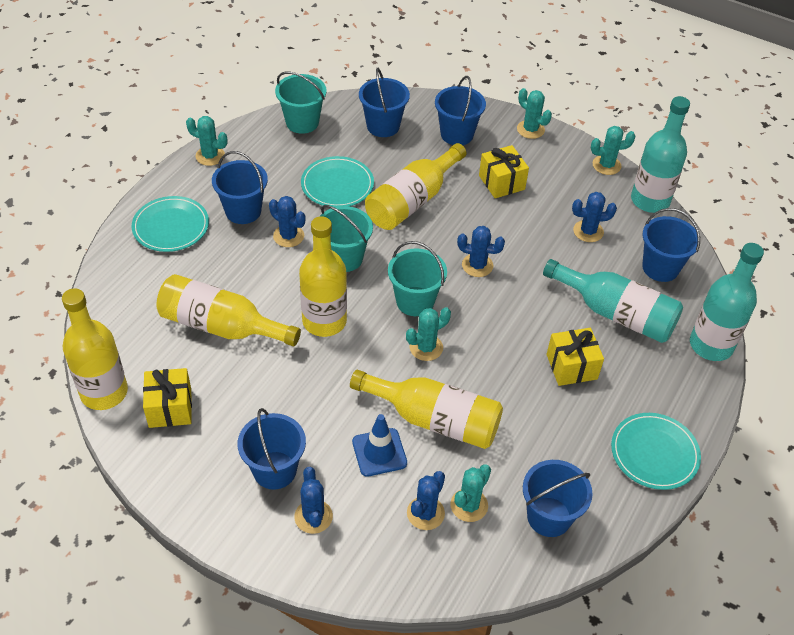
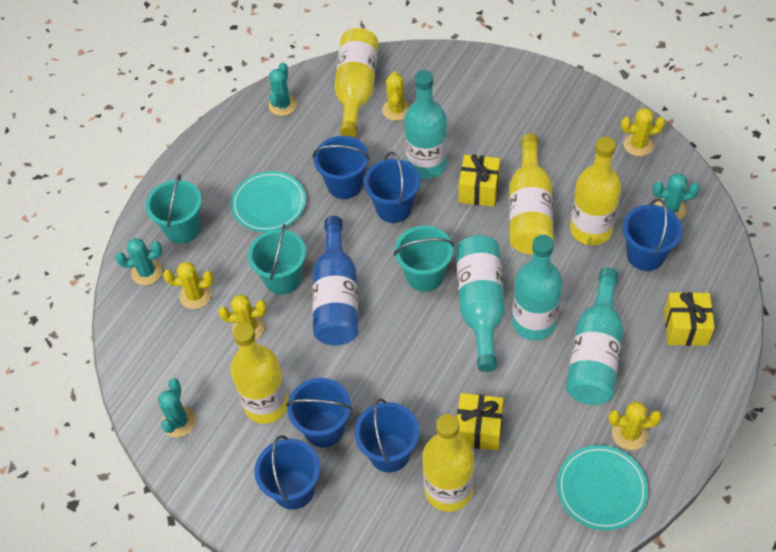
blue bottle: 0 -> 1
blue cactus: 5 -> 0
blue traffic cone: 1 -> 0
turquoise bottle: 3 -> 4
turquoise cactus: 5 -> 4
turquoise plate: 3 -> 2
yellow cactus: 0 -> 5

